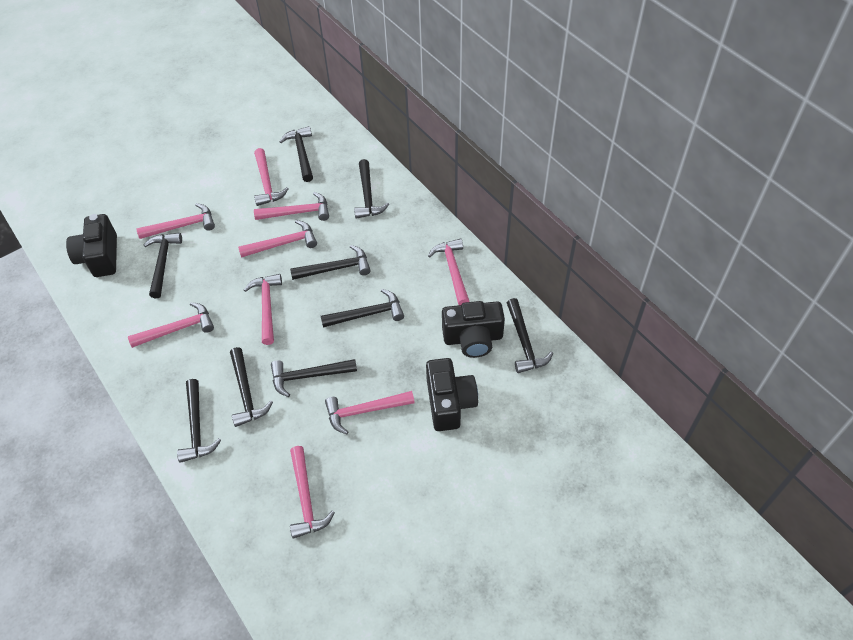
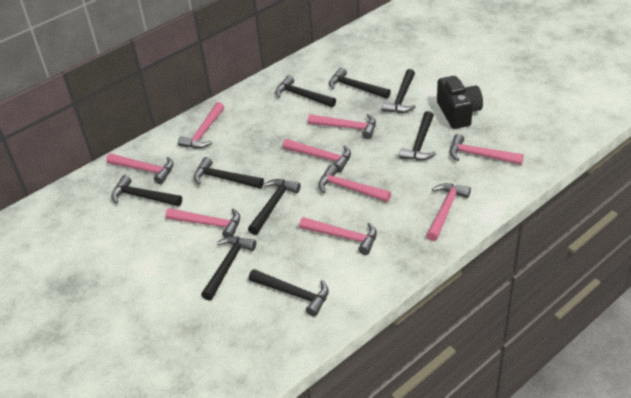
black camera: 3 -> 1

